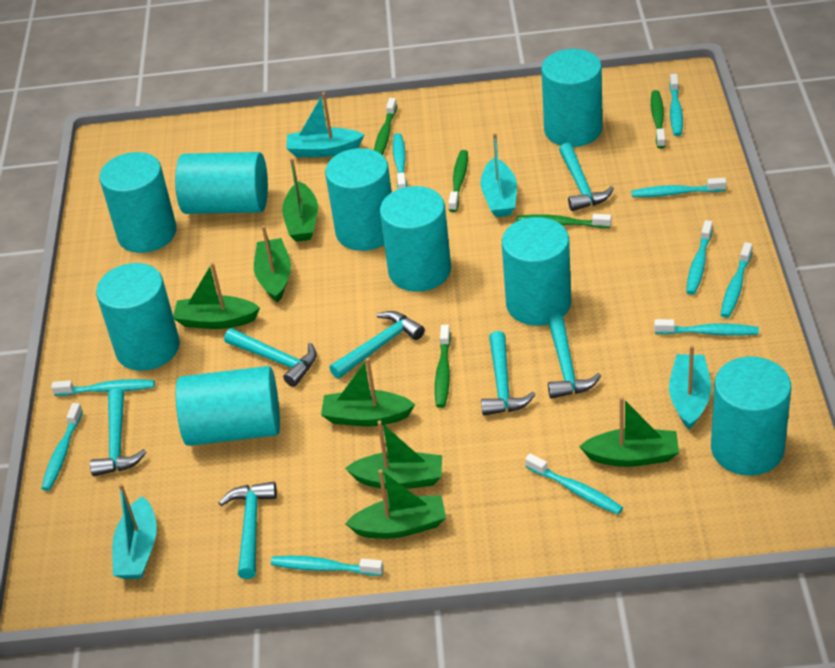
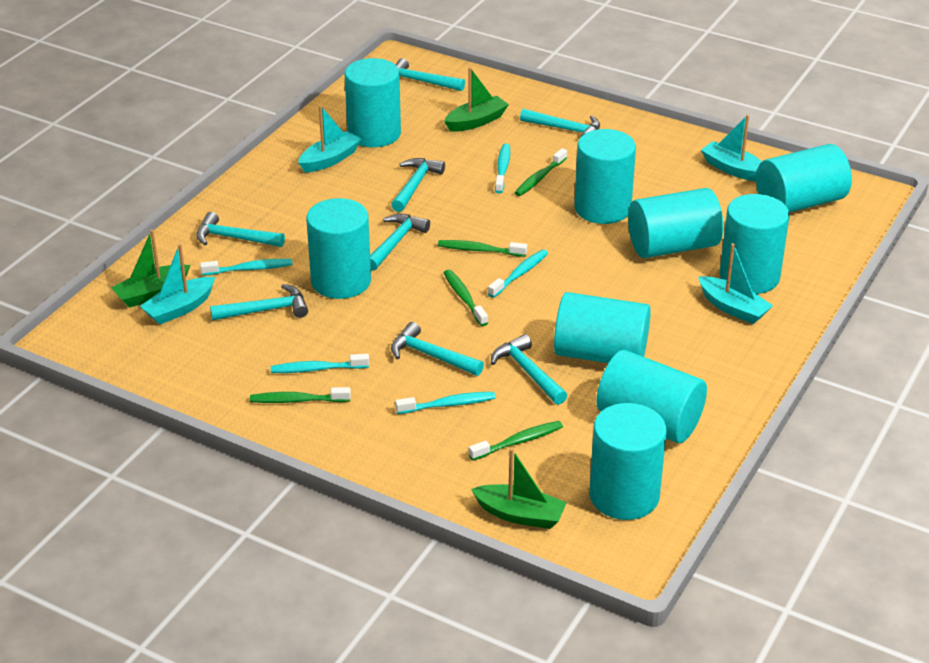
green boat: 7 -> 3
turquoise hammer: 7 -> 8
turquoise toothbrush: 10 -> 5

